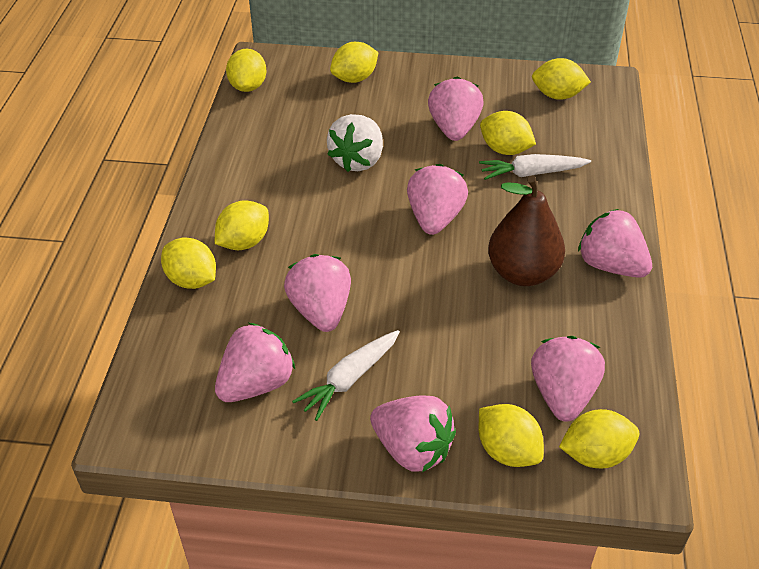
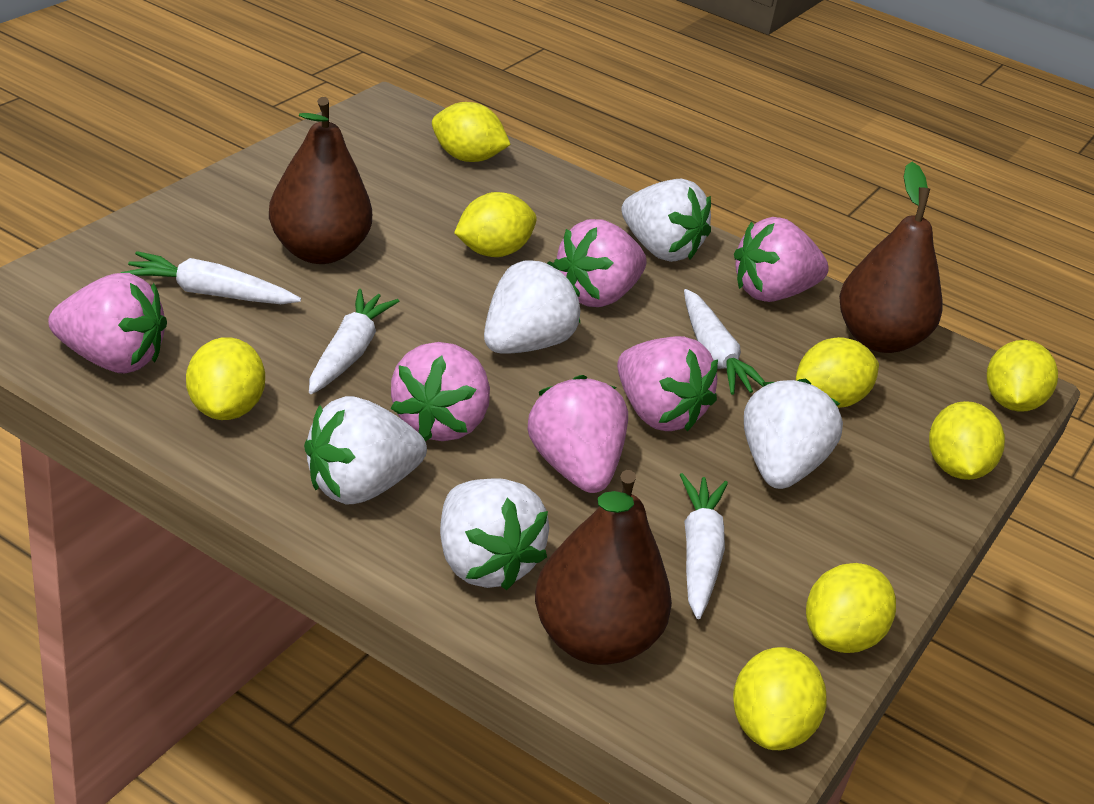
brown pear: 1 -> 3
pink strawberry: 7 -> 6
white carrot: 2 -> 4
white strawberry: 1 -> 5

